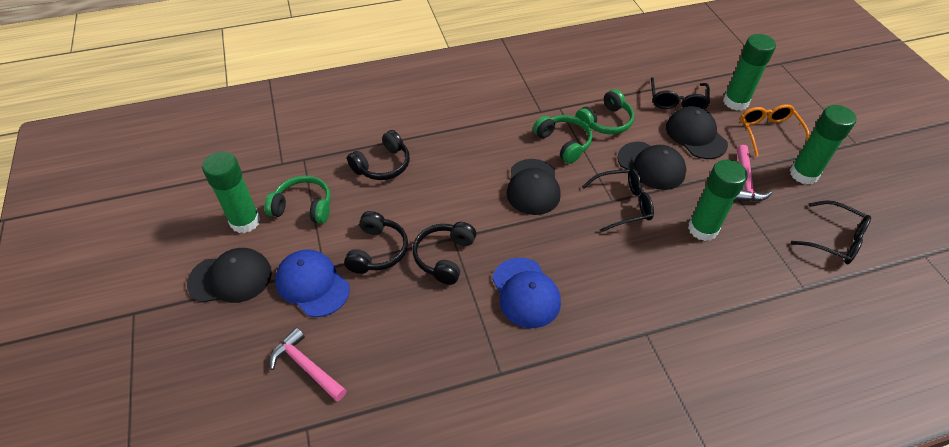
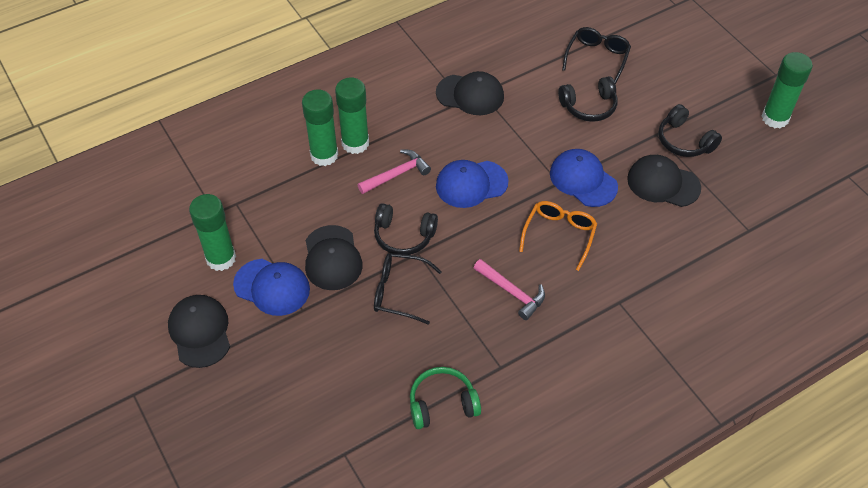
black glasses: 3 -> 2
blue cap: 2 -> 3
green headphones: 3 -> 1

